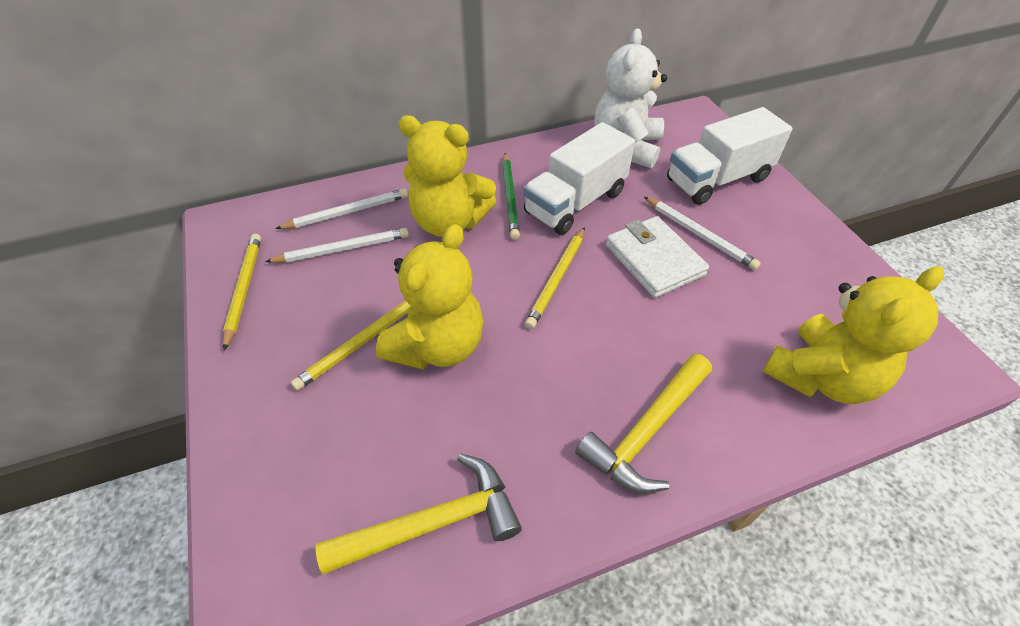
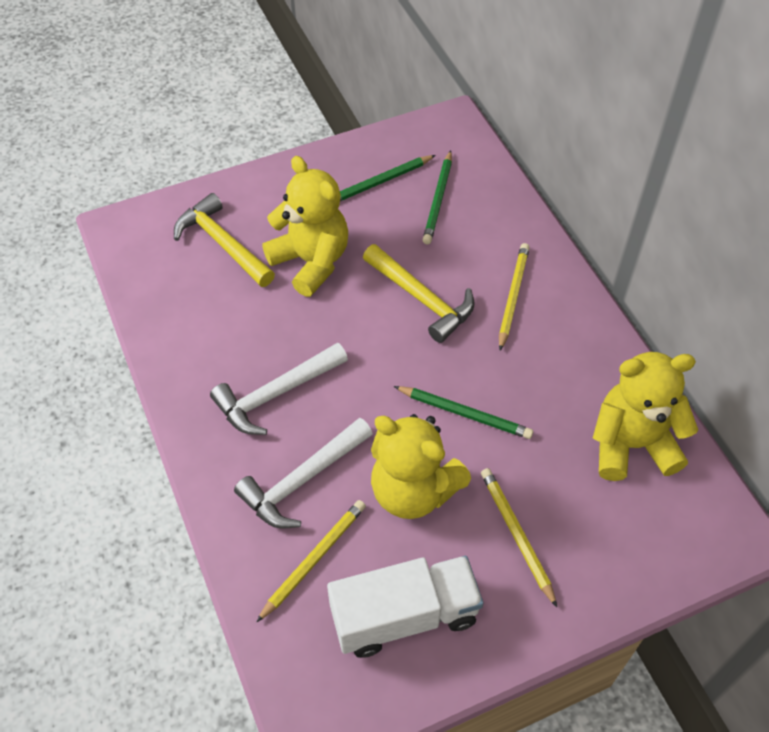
green pencil: 1 -> 3
white hammer: 0 -> 2
white pencil: 3 -> 0
white teddy bear: 1 -> 0
white truck: 2 -> 1
white wallet: 1 -> 0

